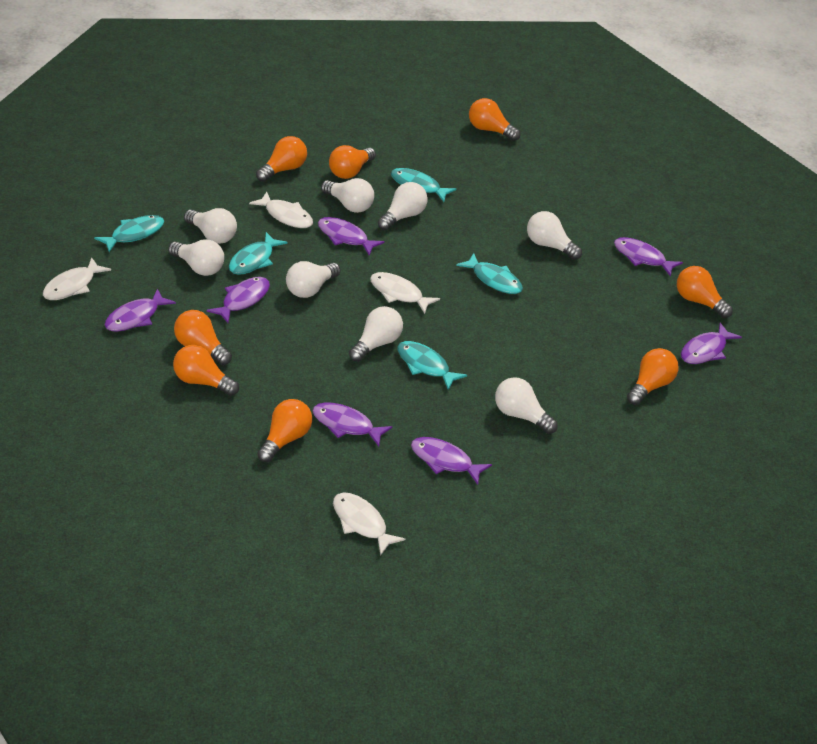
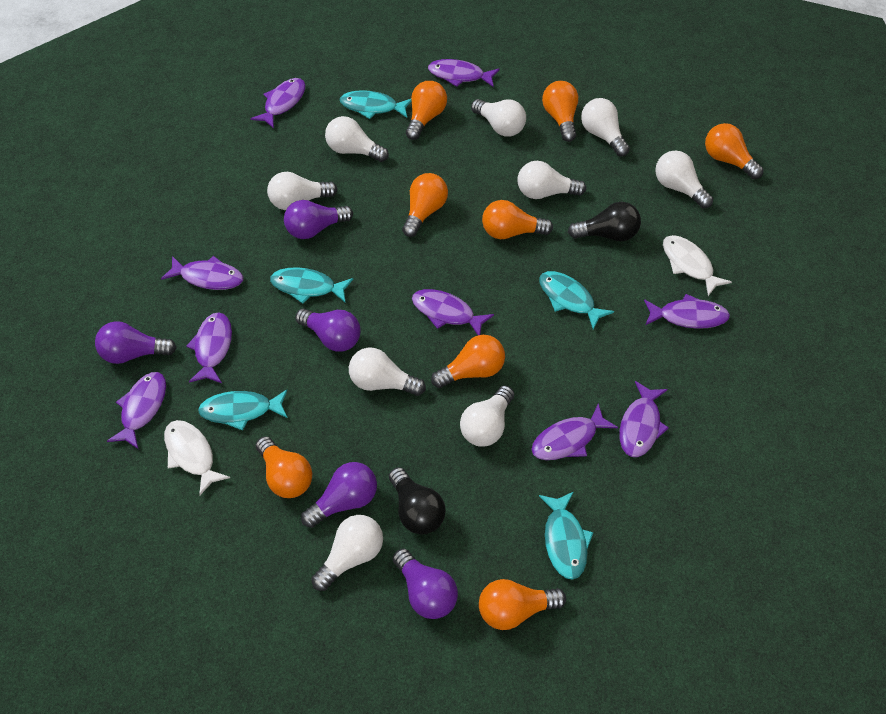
black light bulb: 0 -> 2
purple fish: 7 -> 9
purple light bulb: 0 -> 5
white fish: 4 -> 2
white light bulb: 8 -> 9

